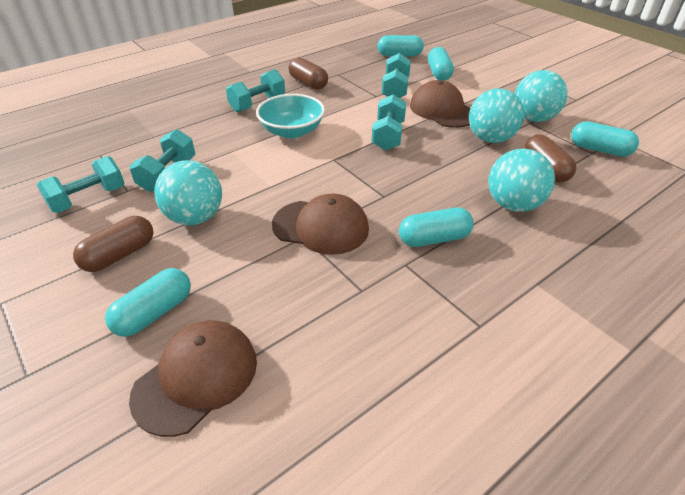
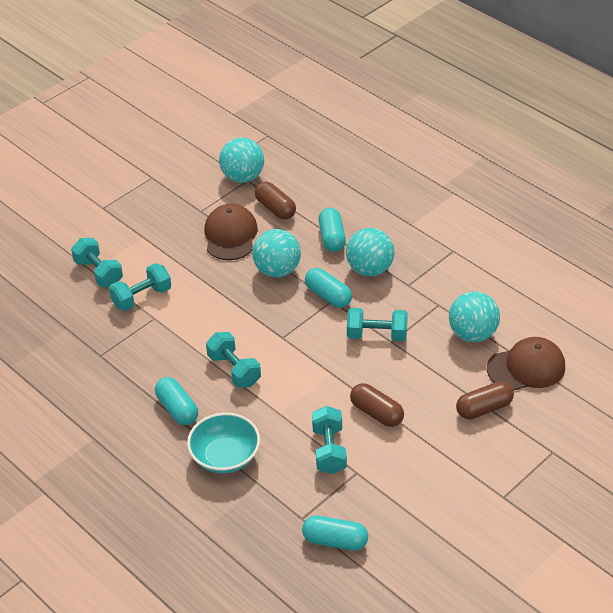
brown cap: 3 -> 2
turquoise capsule: 5 -> 4

